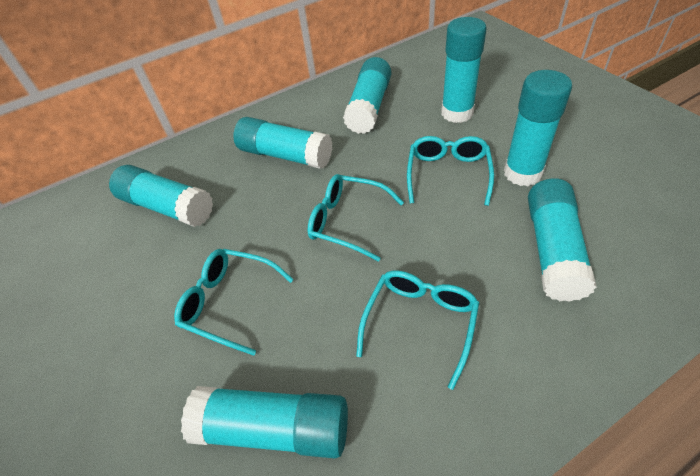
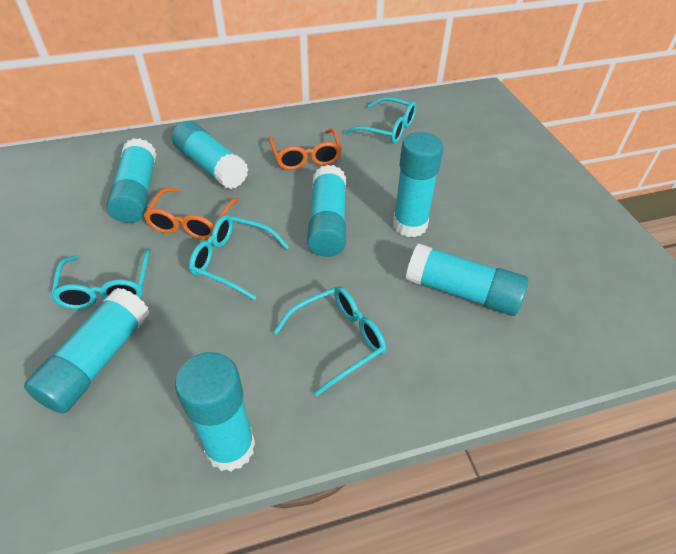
orange glasses: 0 -> 2

